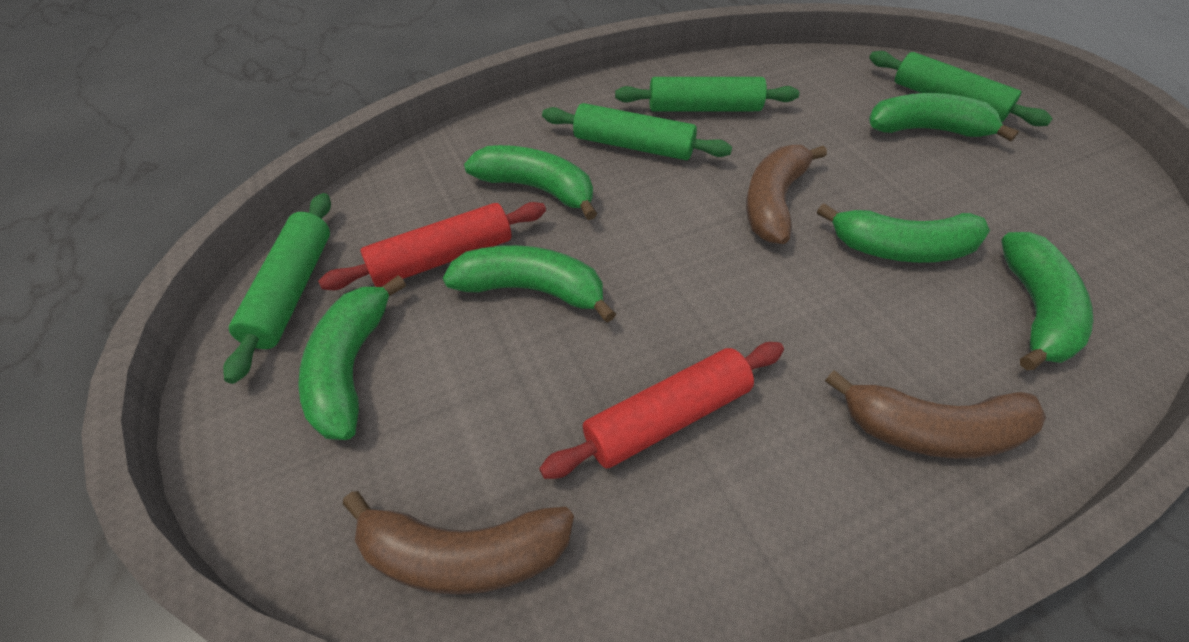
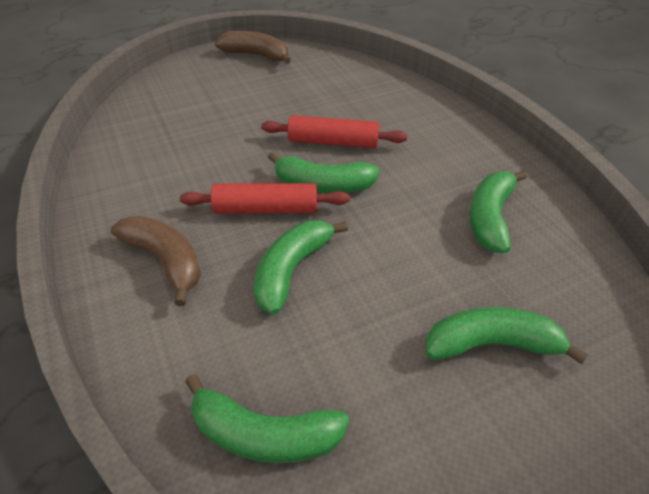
brown banana: 3 -> 2
green banana: 6 -> 5
green rolling pin: 4 -> 0

